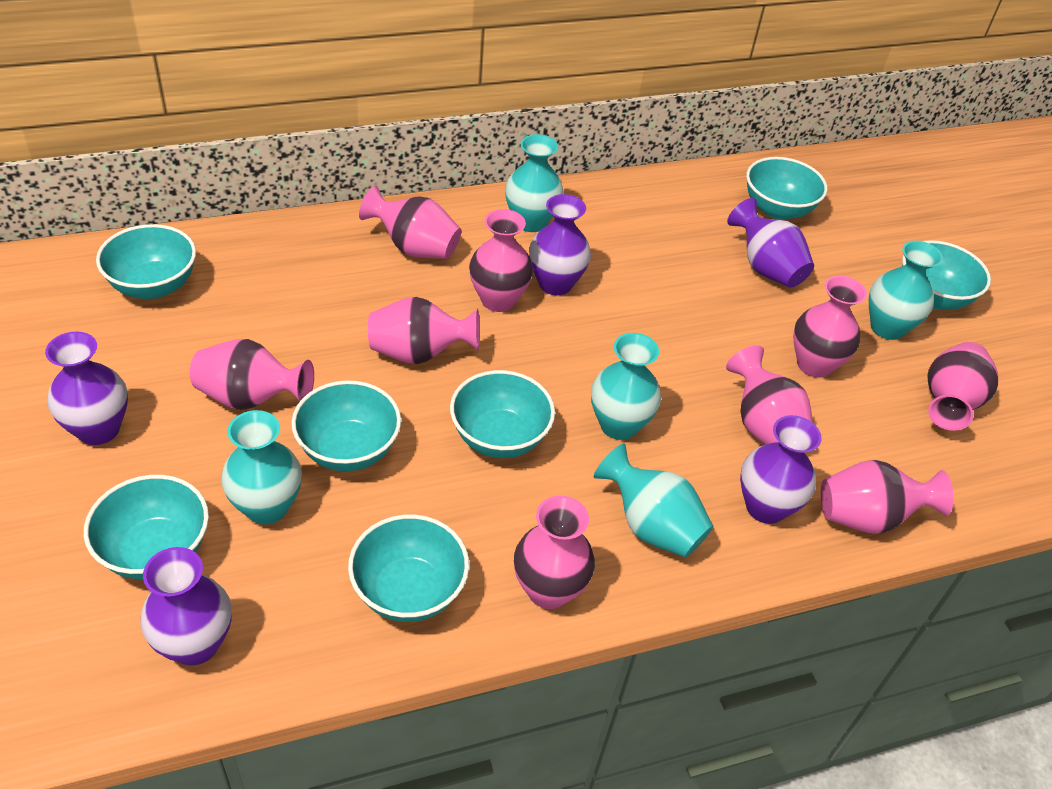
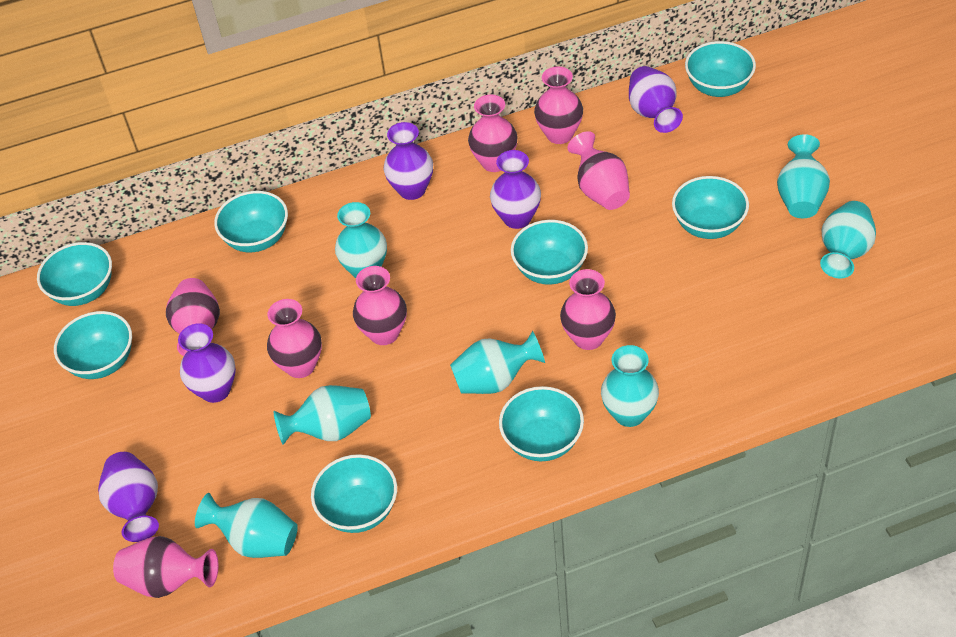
pink vase: 9 -> 8
turquoise bowl: 7 -> 8
turquoise vase: 5 -> 7

